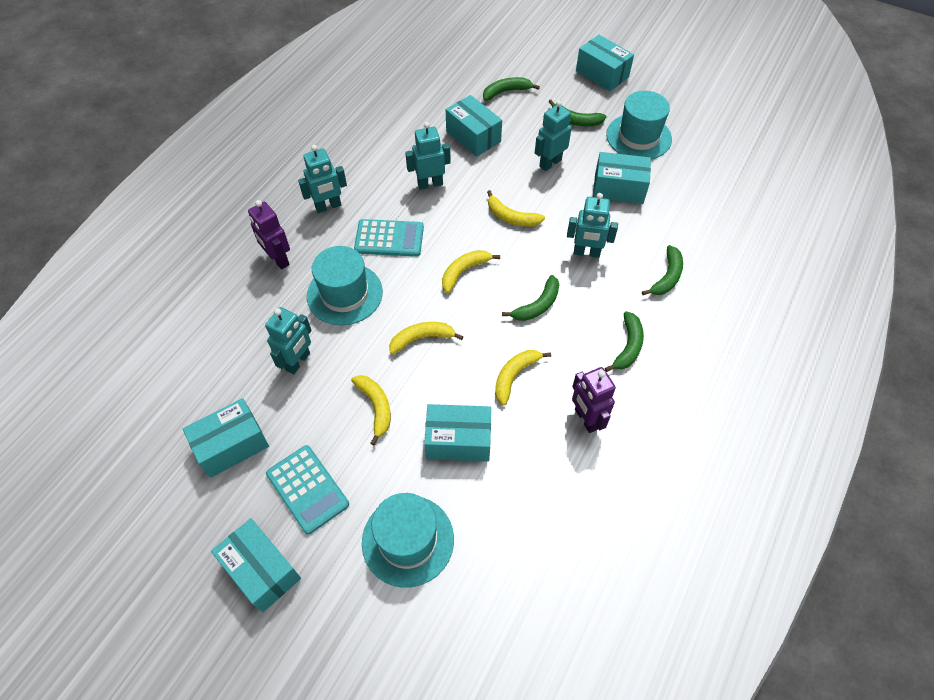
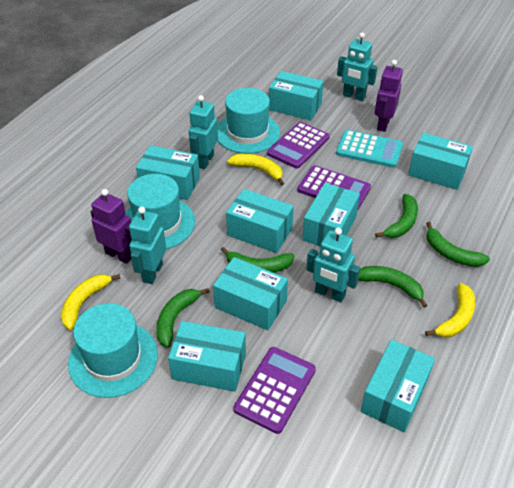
purple calculator: 0 -> 3
turquoise box: 6 -> 8
turquoise calculator: 2 -> 1
turquoise robot: 5 -> 4
yellow banana: 5 -> 3

